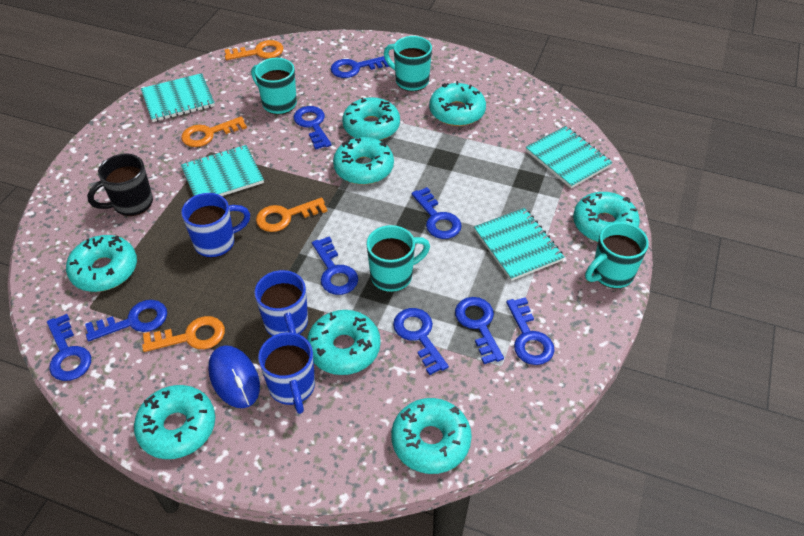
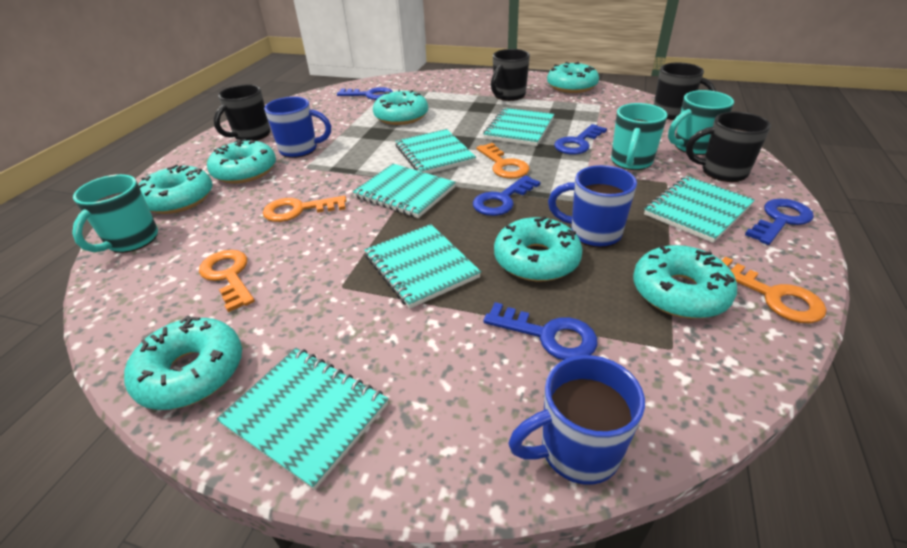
black mug: 1 -> 4
blue key: 9 -> 5
blue mouse: 1 -> 0
turquoise donut: 8 -> 7
turquoise mug: 4 -> 3
turquoise notebook: 4 -> 6

